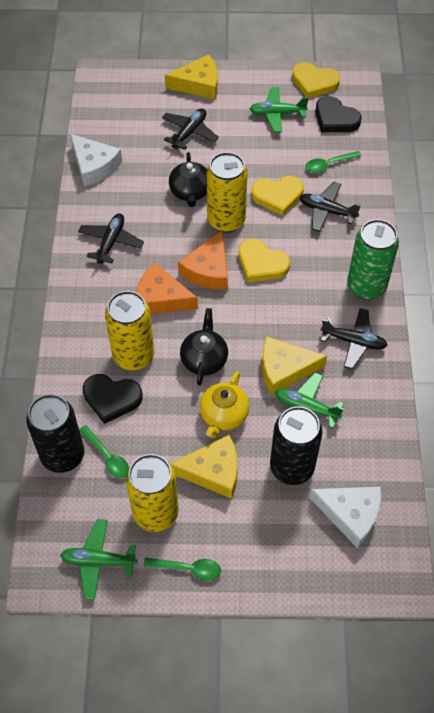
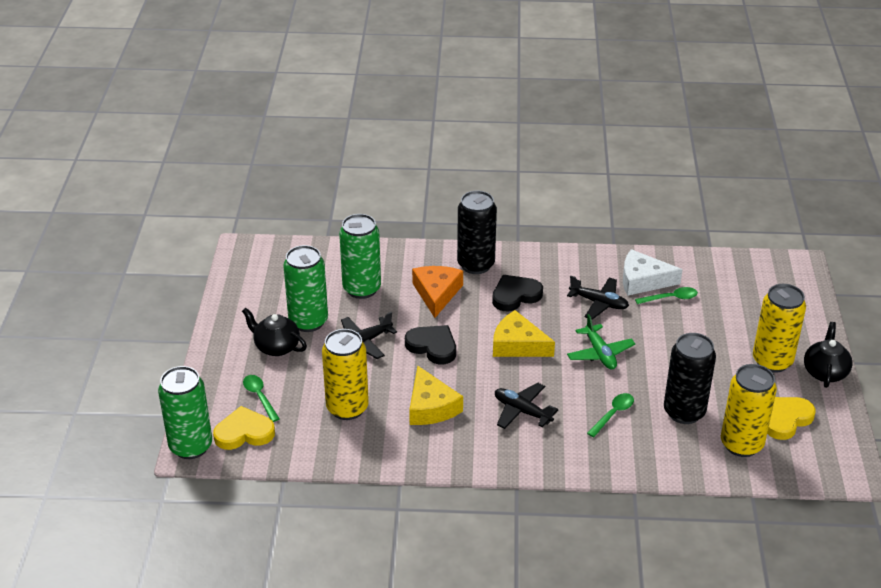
black plane: 4 -> 3
green can: 1 -> 3
green plane: 3 -> 1
orange cheese: 2 -> 1
white cheese: 2 -> 1
yellow cheese: 3 -> 2
yellow heart: 3 -> 2
yellow teapot: 1 -> 0

